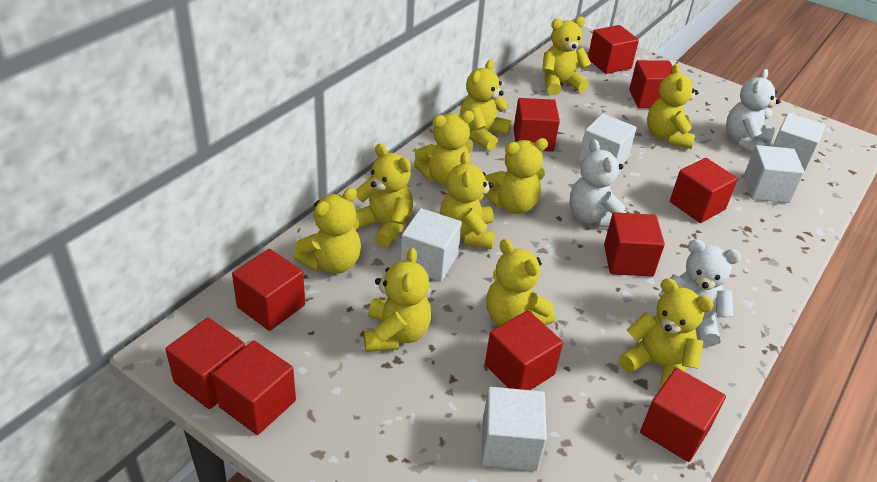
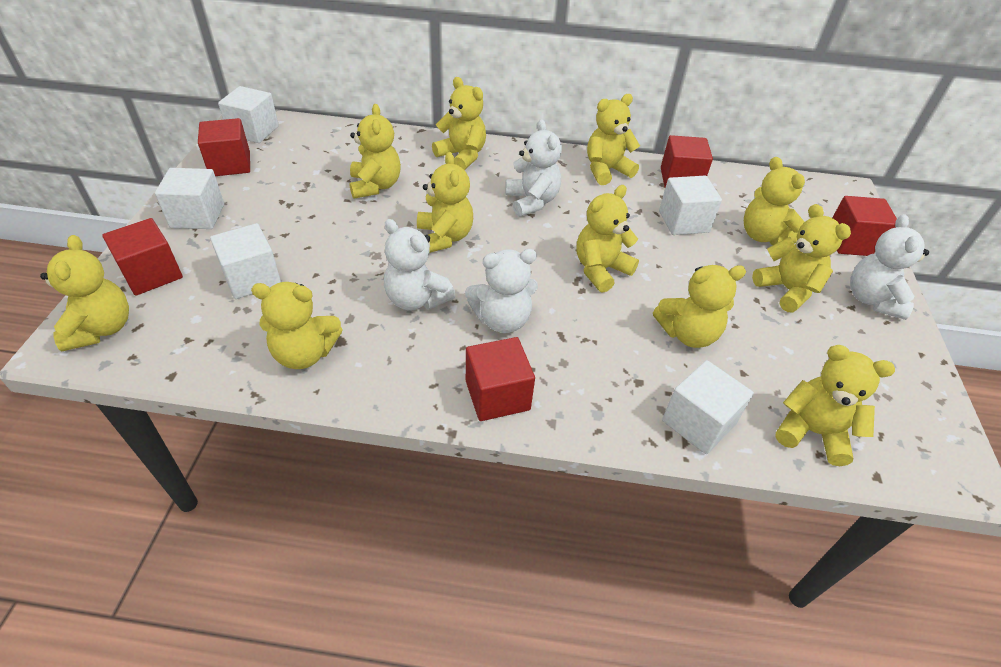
red cube: 10 -> 5
white teddy bear: 3 -> 4

